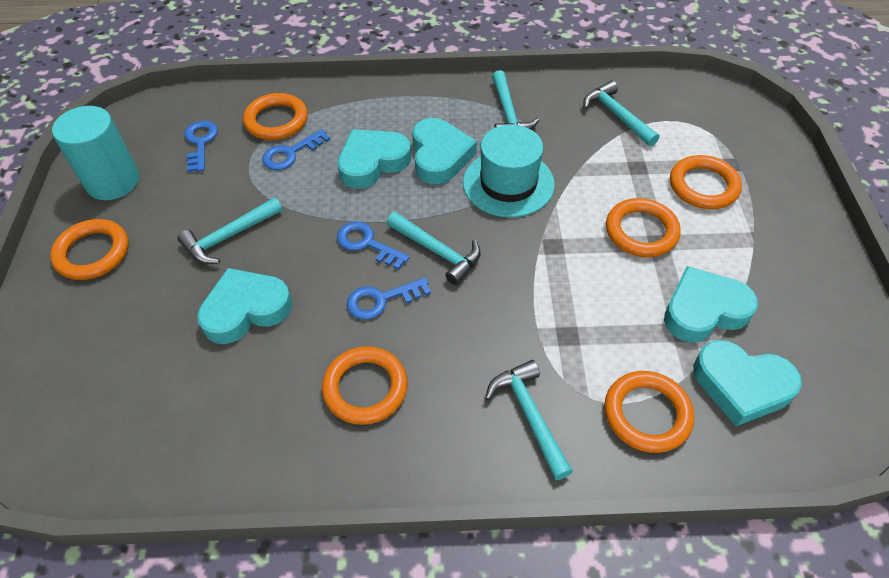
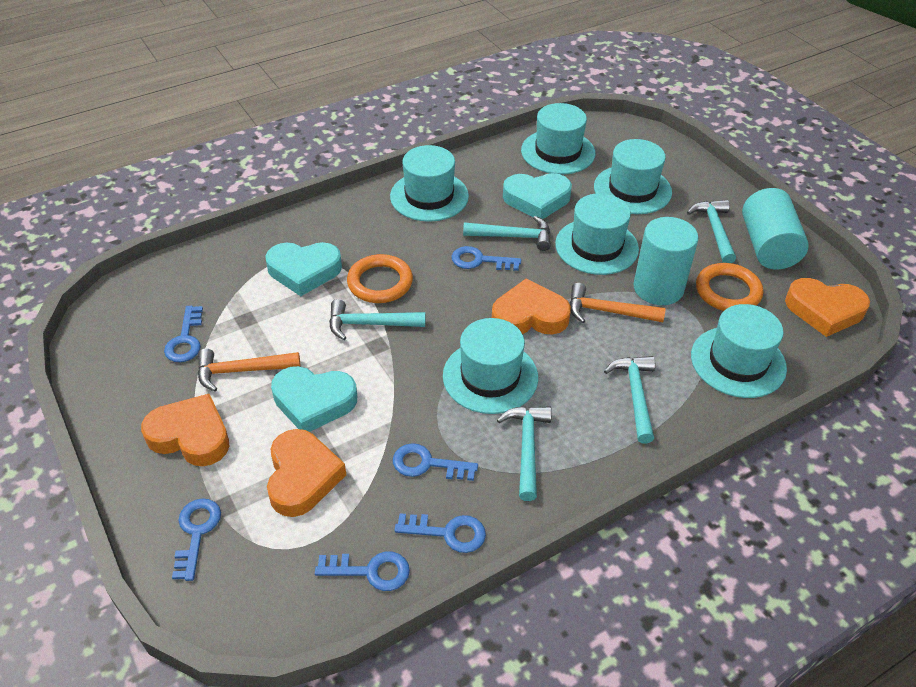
blue key: 4 -> 6
orange hammer: 0 -> 2
orange heart: 0 -> 4
orange ring: 6 -> 2
turquoise cylinder: 1 -> 2
turquoise hat: 1 -> 6
turquoise heart: 5 -> 3

